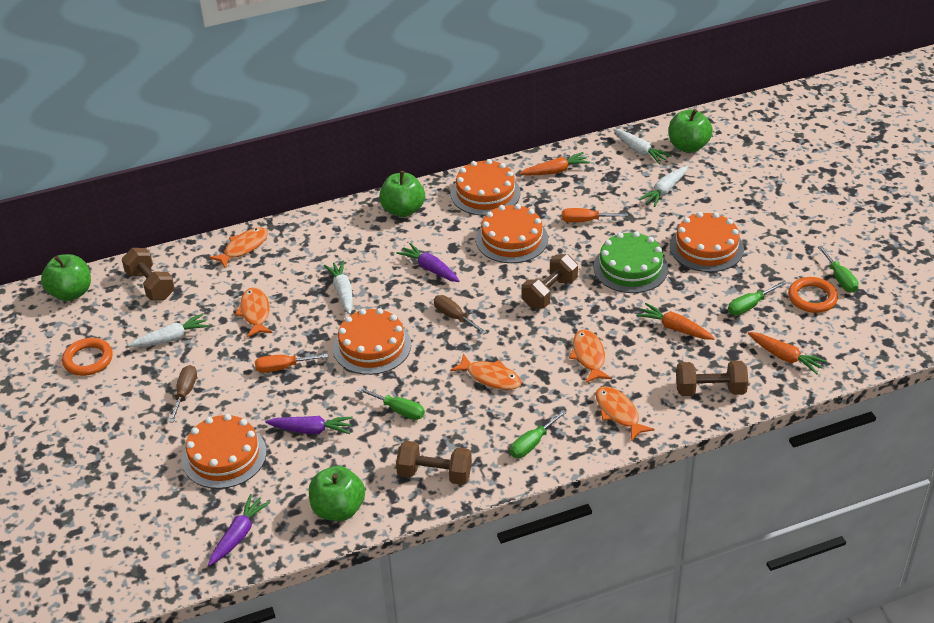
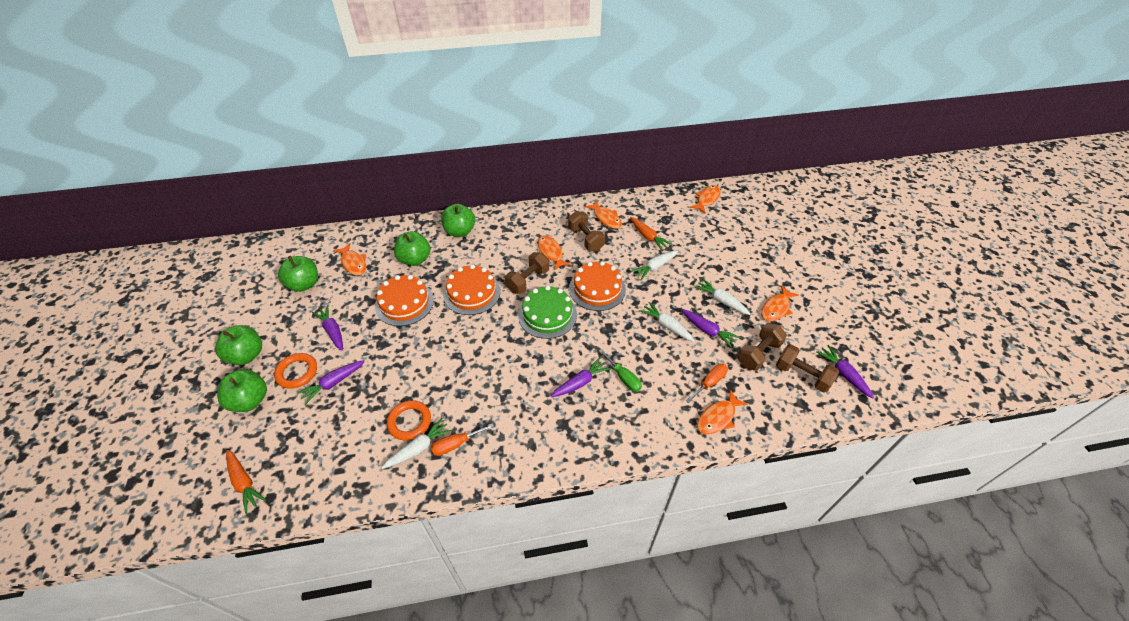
brown screwdriver: 2 -> 0
green apple: 4 -> 5
green screwdriver: 4 -> 1
orange cake: 5 -> 3
orange carrot: 3 -> 2
orange fish: 5 -> 6
purple carrot: 3 -> 5

